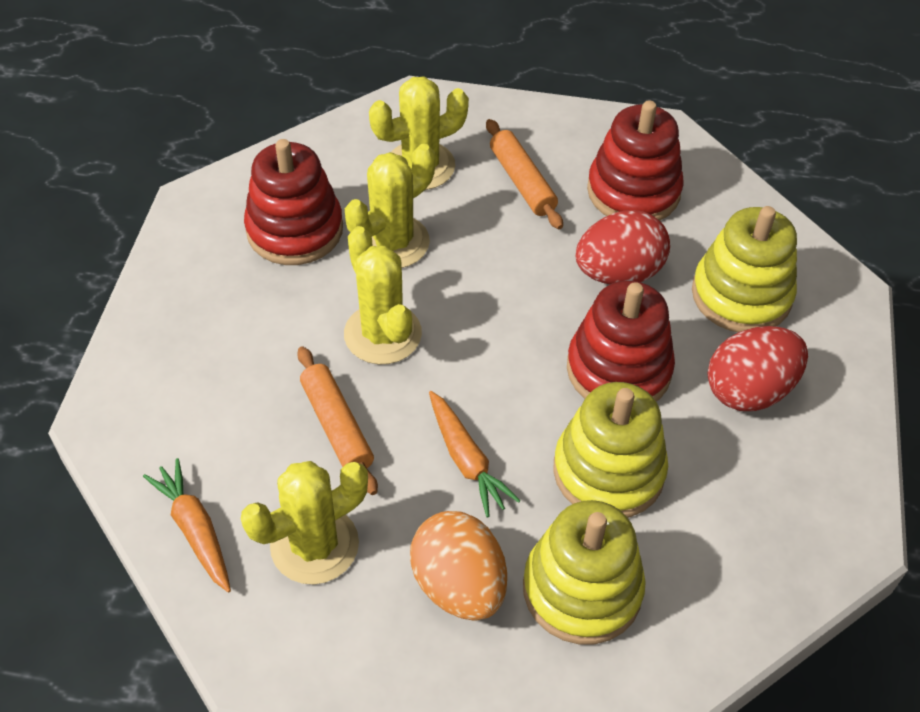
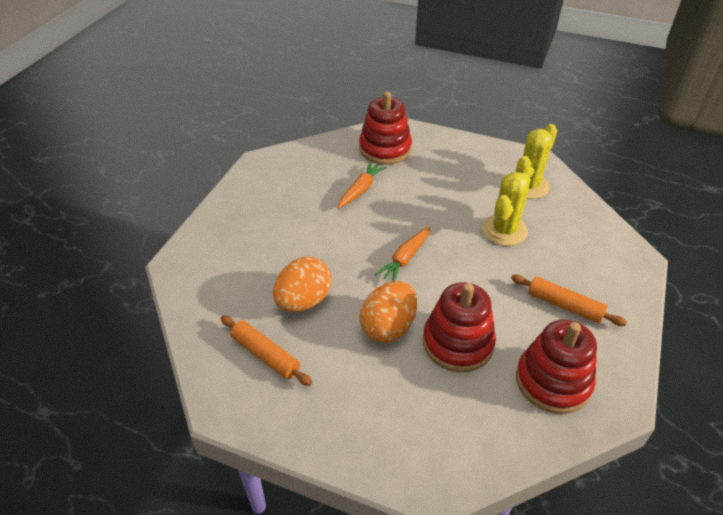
orange egg: 1 -> 2
red egg: 2 -> 0
yellow cactus: 4 -> 2
yellow stacking toy: 3 -> 0

